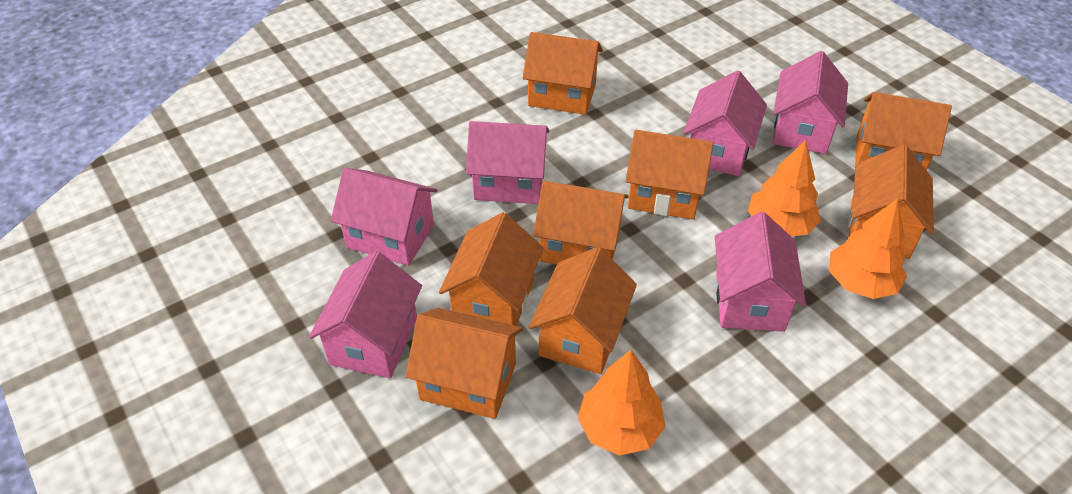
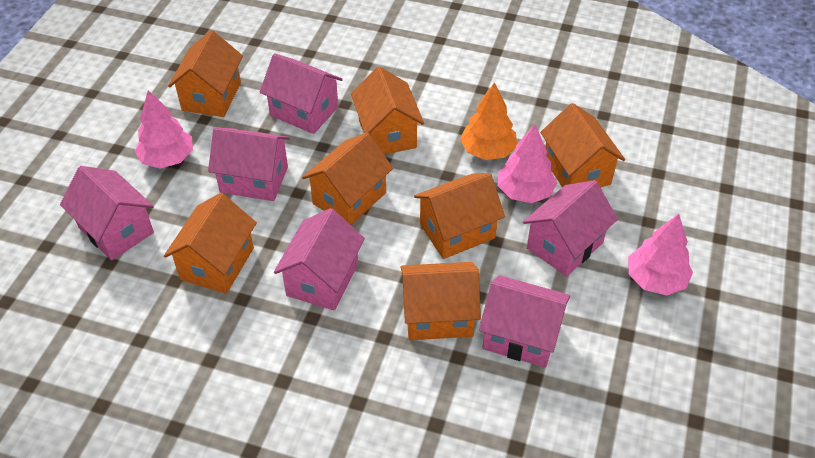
orange house: 8 -> 7
orange tree: 3 -> 1
pink tree: 0 -> 3

